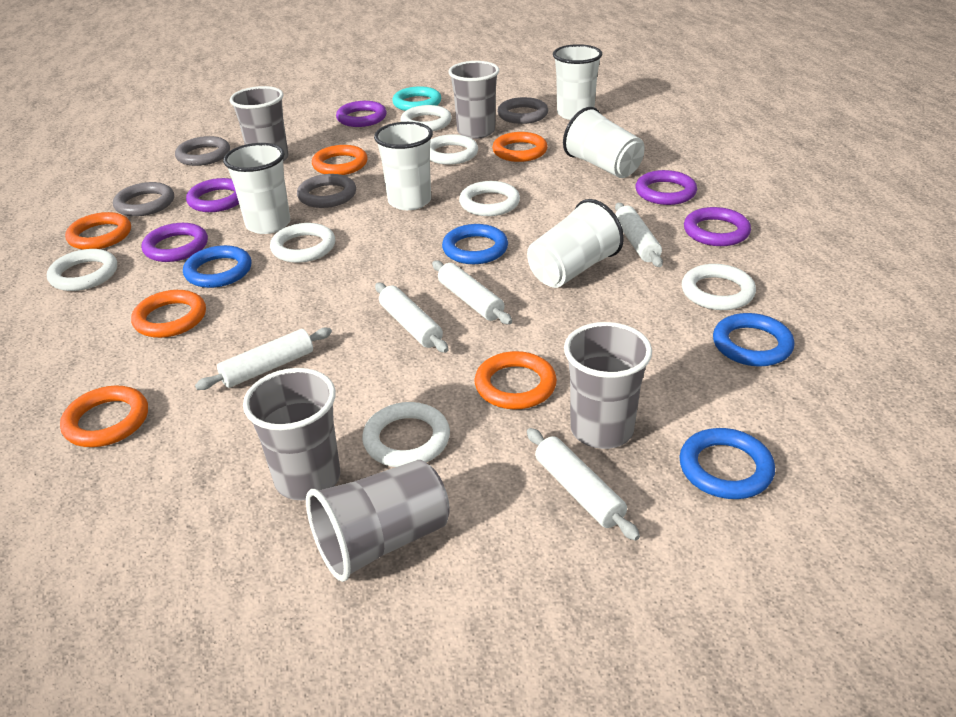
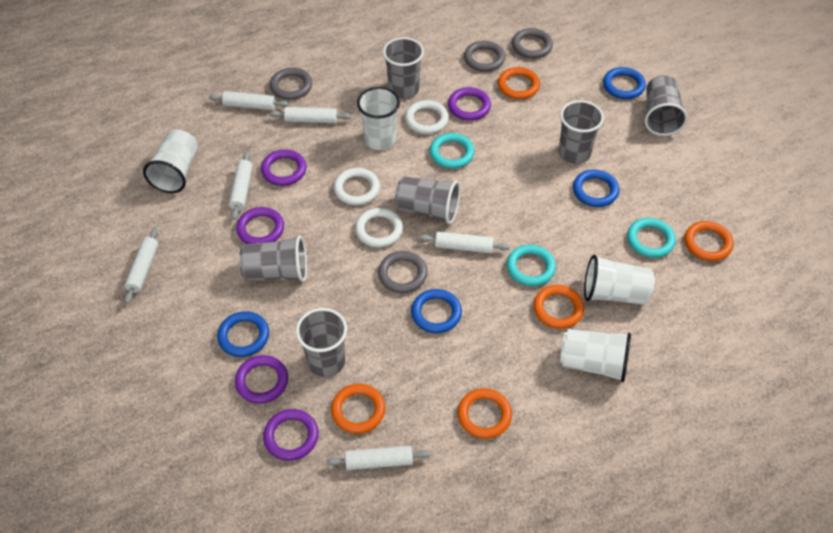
grey cup: 5 -> 6
orange ring: 6 -> 5
turquoise ring: 1 -> 3
white cup: 5 -> 4
white ring: 7 -> 3
white rolling pin: 5 -> 6

